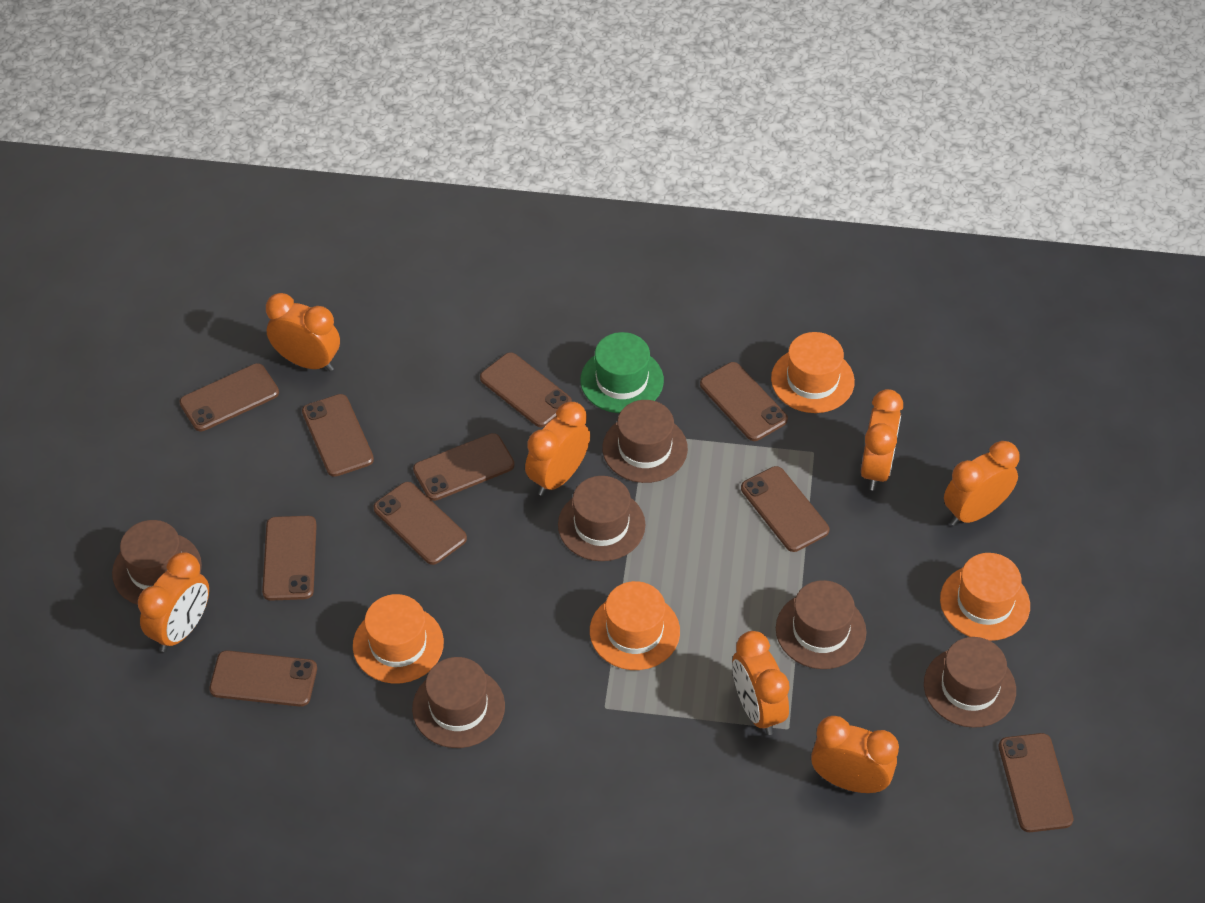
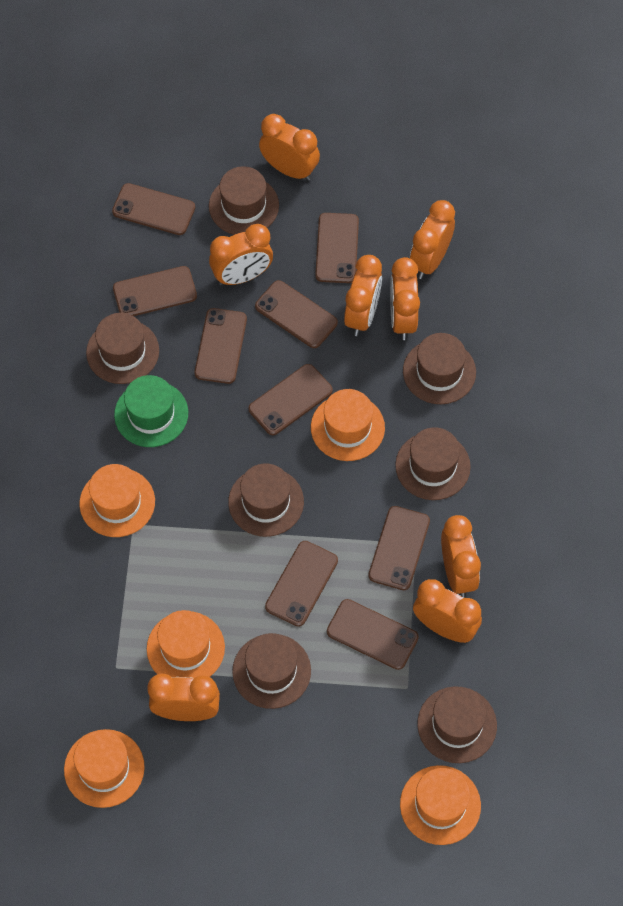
brown hat: 6 -> 7
brown phone: 10 -> 9
orange clock: 7 -> 8
orange hat: 4 -> 5

